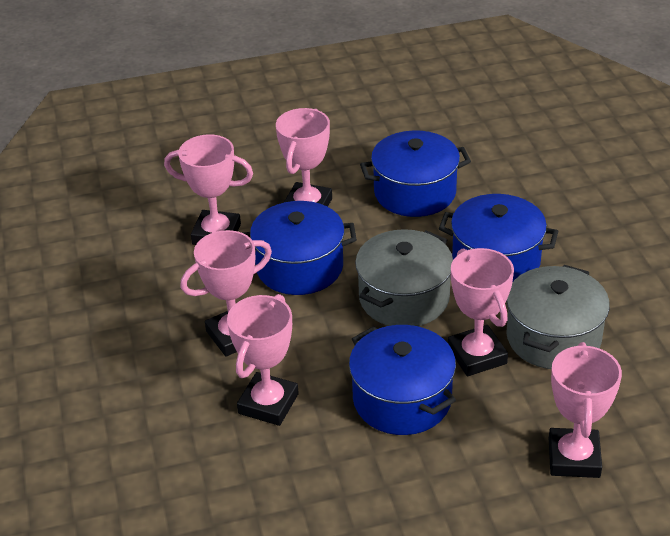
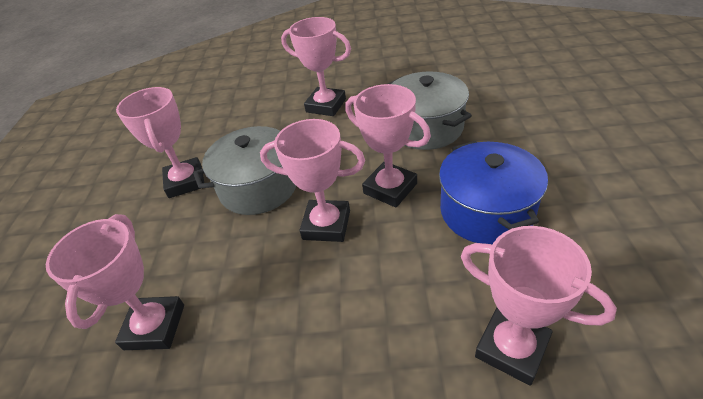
blue pot: 4 -> 1

